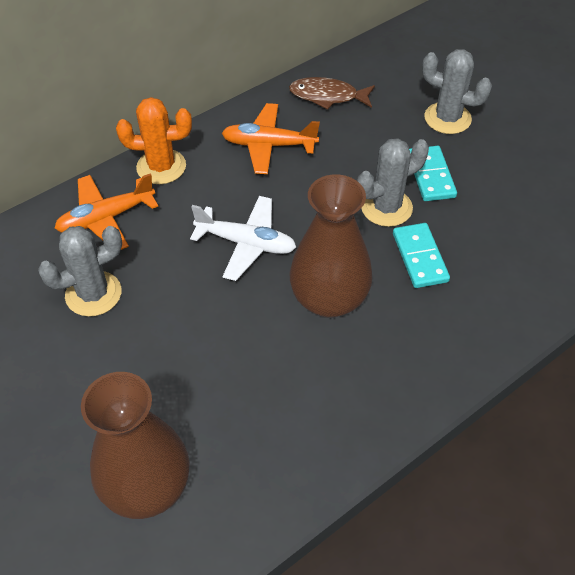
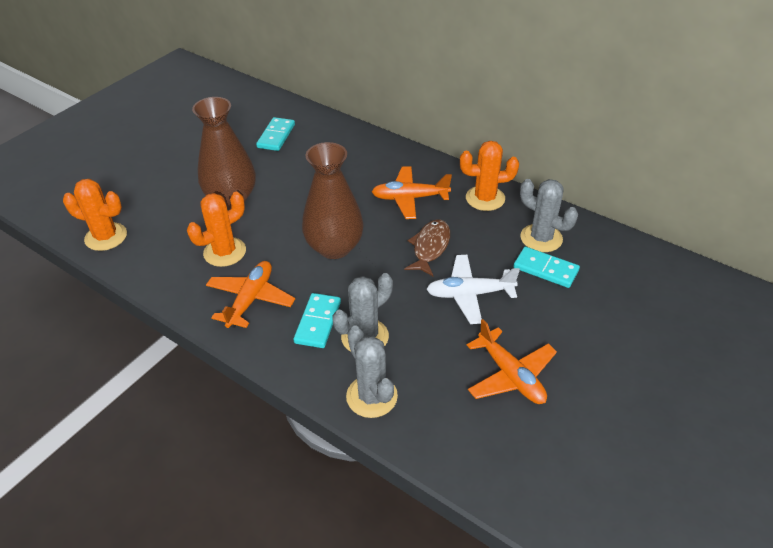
orange cactus: 1 -> 3
orange plane: 2 -> 3
turquoise domino: 2 -> 3

